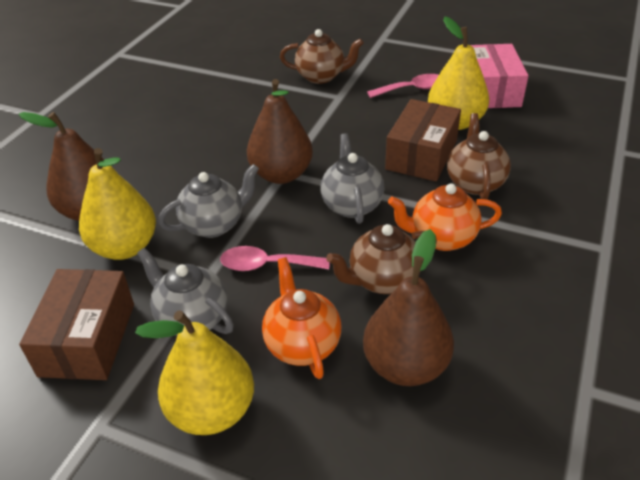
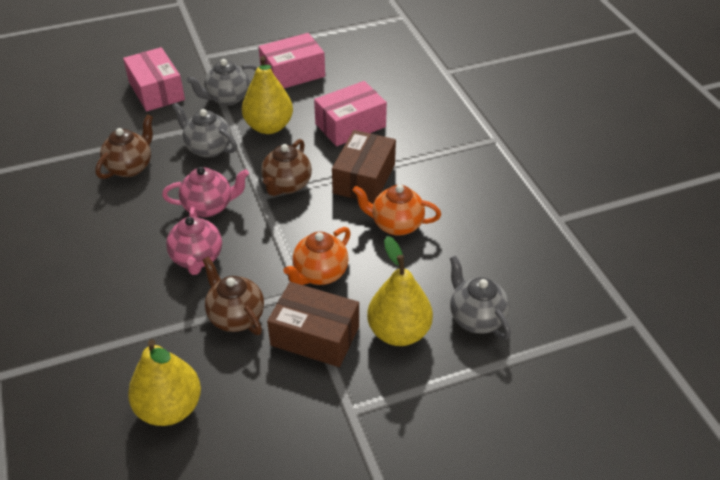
brown pear: 3 -> 0
pink box: 1 -> 3
pink spoon: 2 -> 0
pink teapot: 0 -> 2

